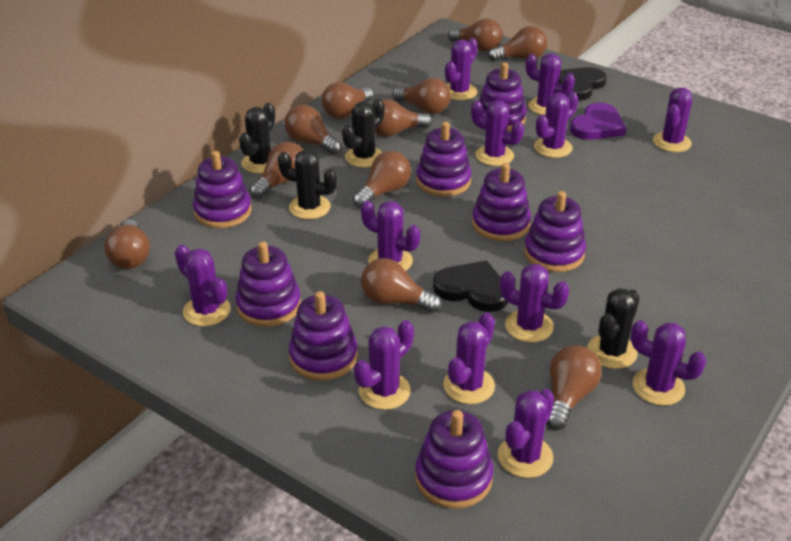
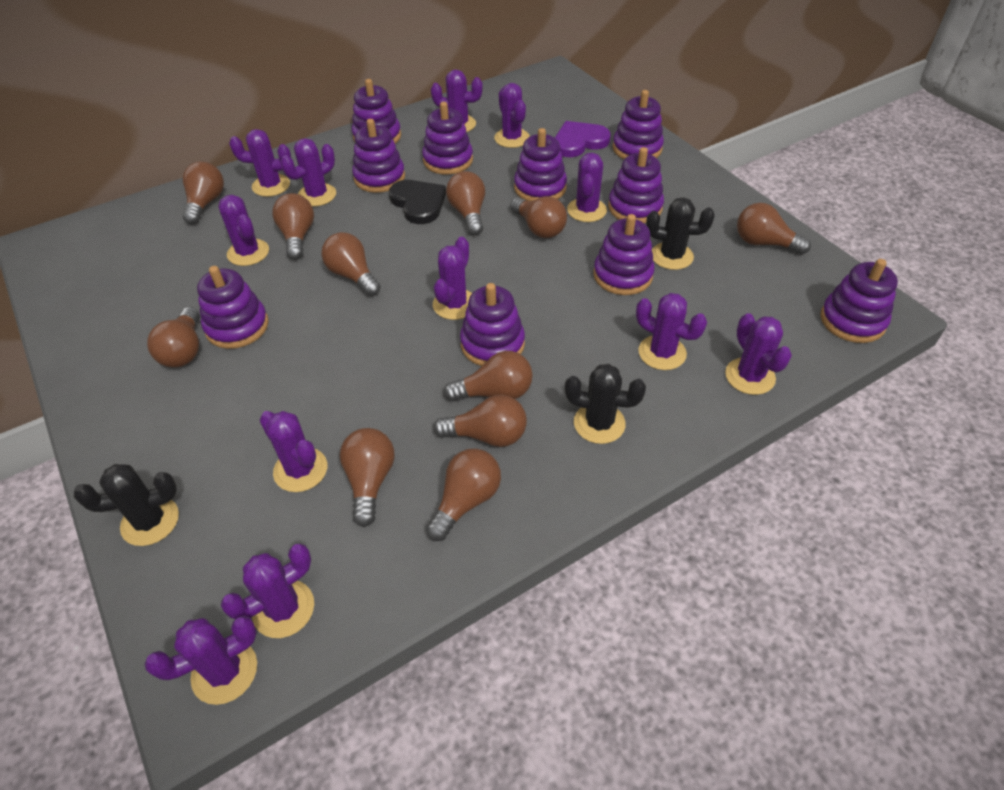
black cactus: 4 -> 3
black heart: 2 -> 1
purple stacking toy: 8 -> 10

